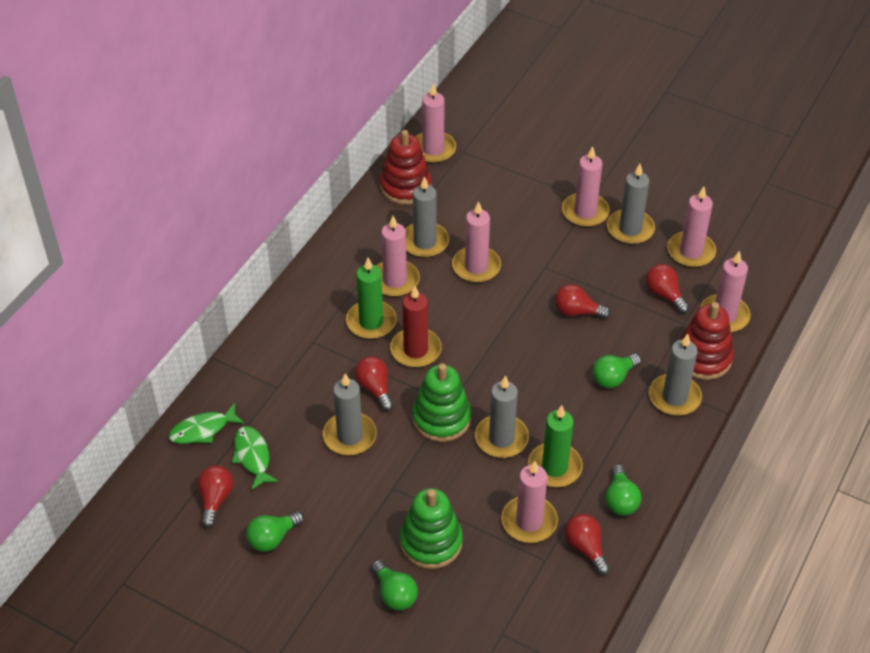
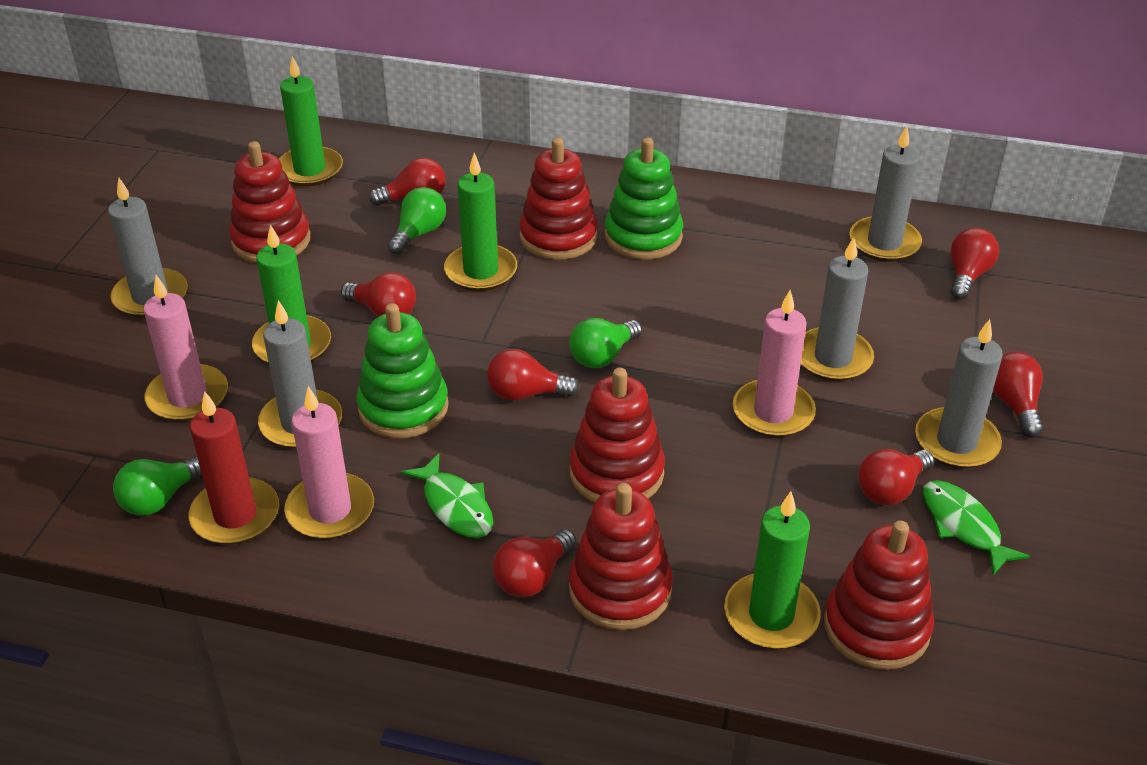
green candle: 2 -> 4
green light bulb: 4 -> 3
pink candle: 7 -> 3
red light bulb: 5 -> 7
red stacking toy: 2 -> 5

